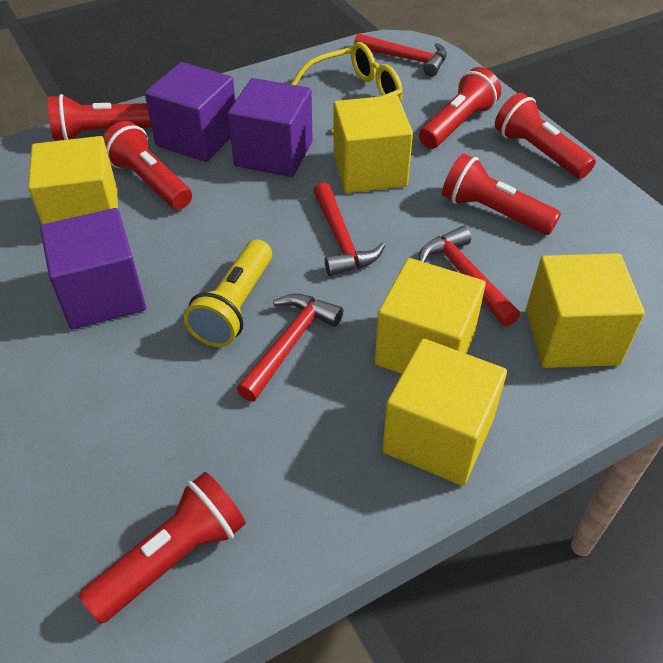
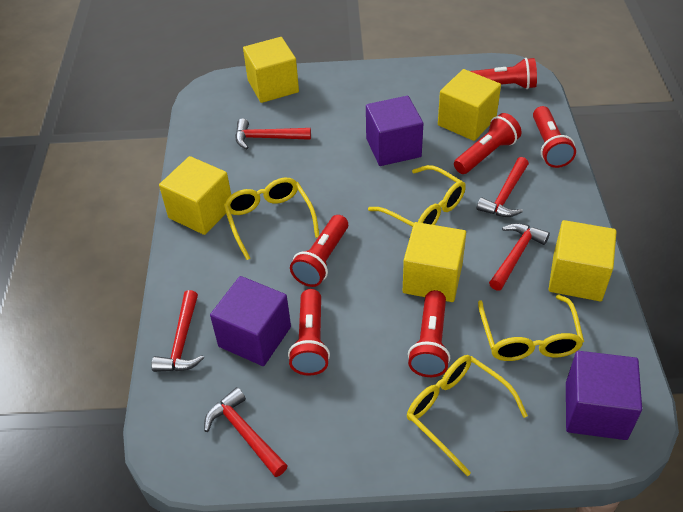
red hammer: 4 -> 5
yellow flashlight: 1 -> 0
yellow glasses: 1 -> 4

